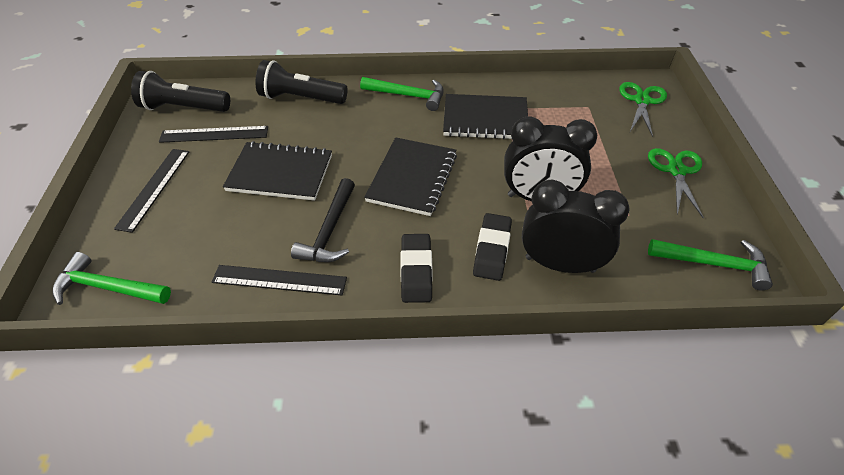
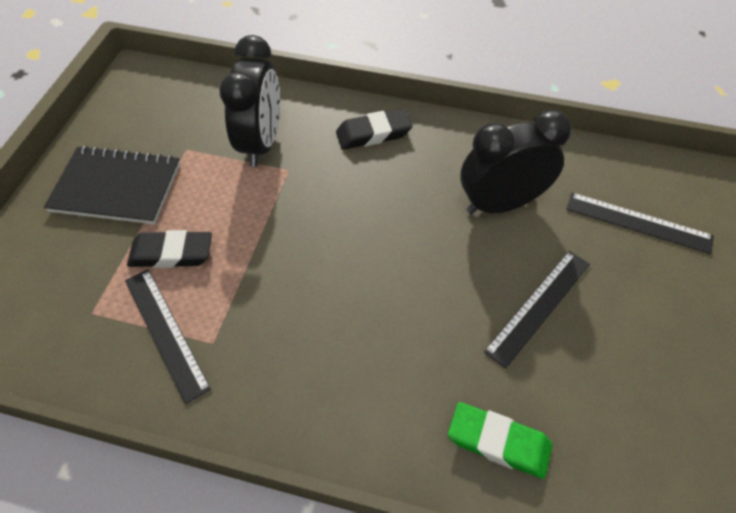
black flashlight: 2 -> 0
black hammer: 1 -> 0
black notebook: 3 -> 1
green eraser: 0 -> 1
green hammer: 3 -> 0
green scissors: 2 -> 0

